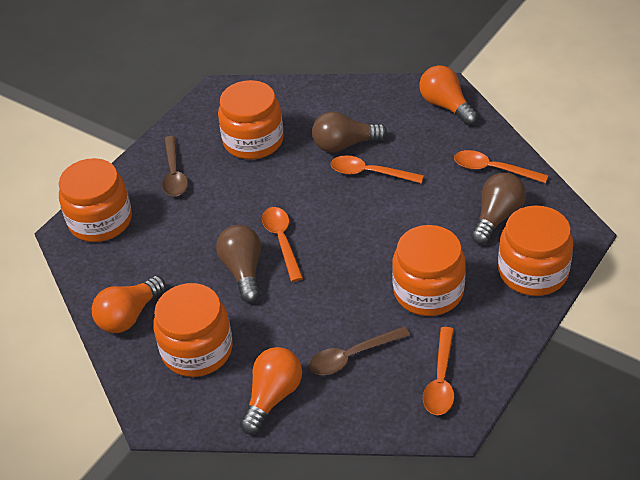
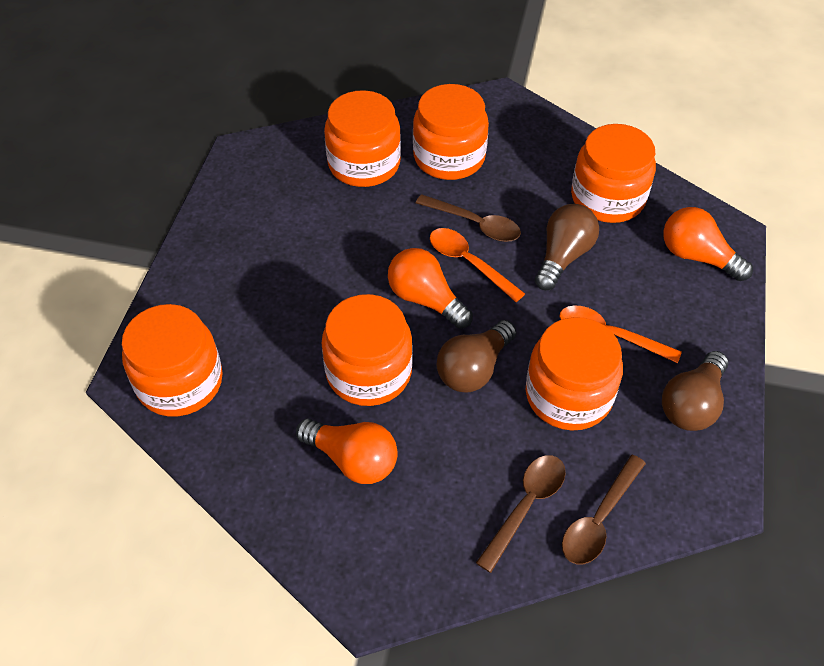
brown spoon: 2 -> 3
orange jar: 5 -> 6
orange spoon: 4 -> 2

